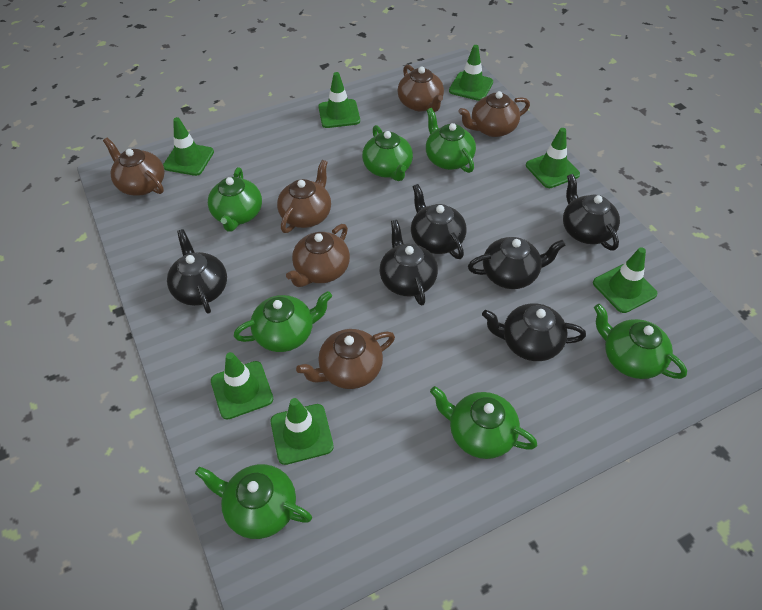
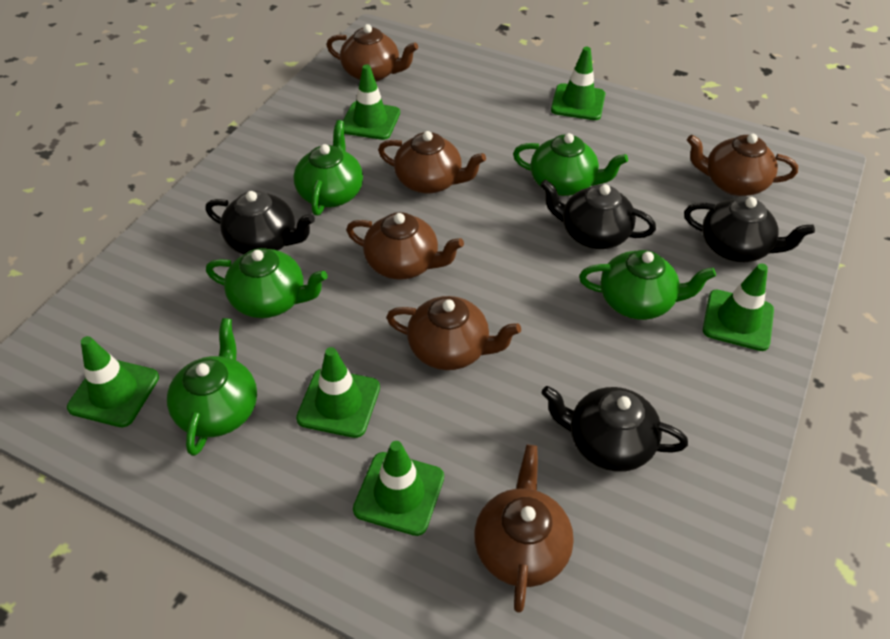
black teapot: 6 -> 4
green teapot: 7 -> 5
green traffic cone: 7 -> 6

